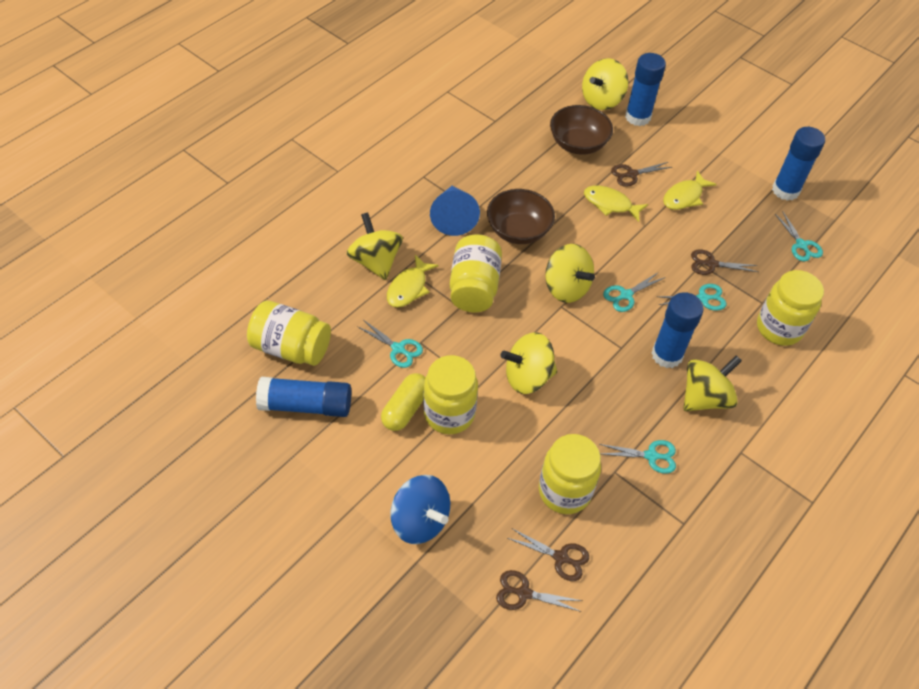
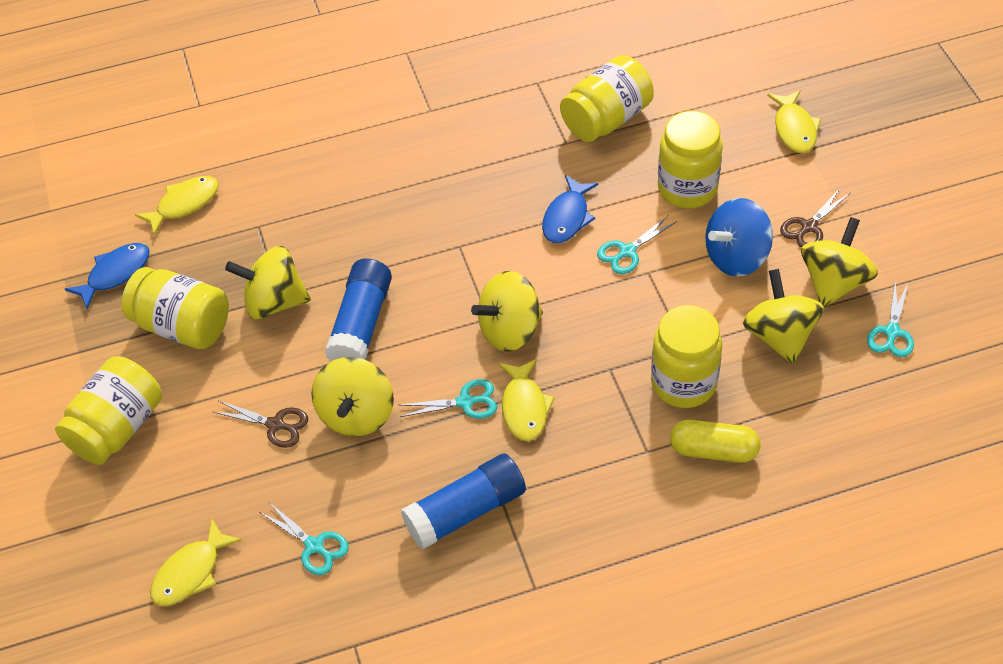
blue cone: 1 -> 0
blue fish: 0 -> 2
blue glue stick: 4 -> 2
brown bowl: 2 -> 0
brown scissors: 4 -> 2
turquoise scissors: 5 -> 4
yellow fish: 3 -> 4

